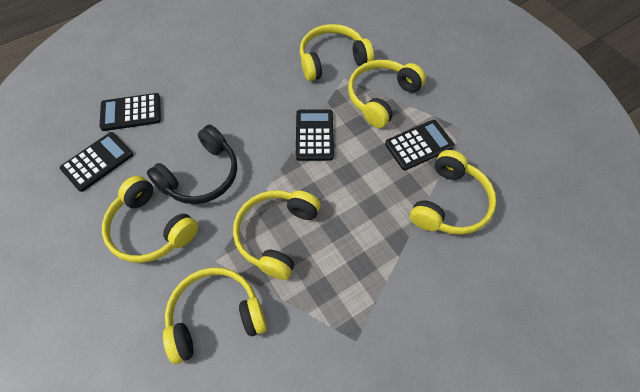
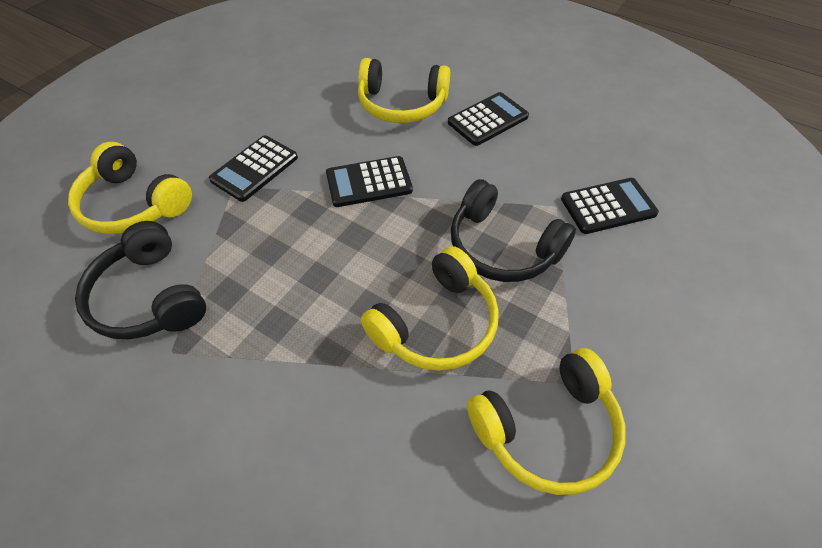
black headphones: 1 -> 2
yellow headphones: 6 -> 4

